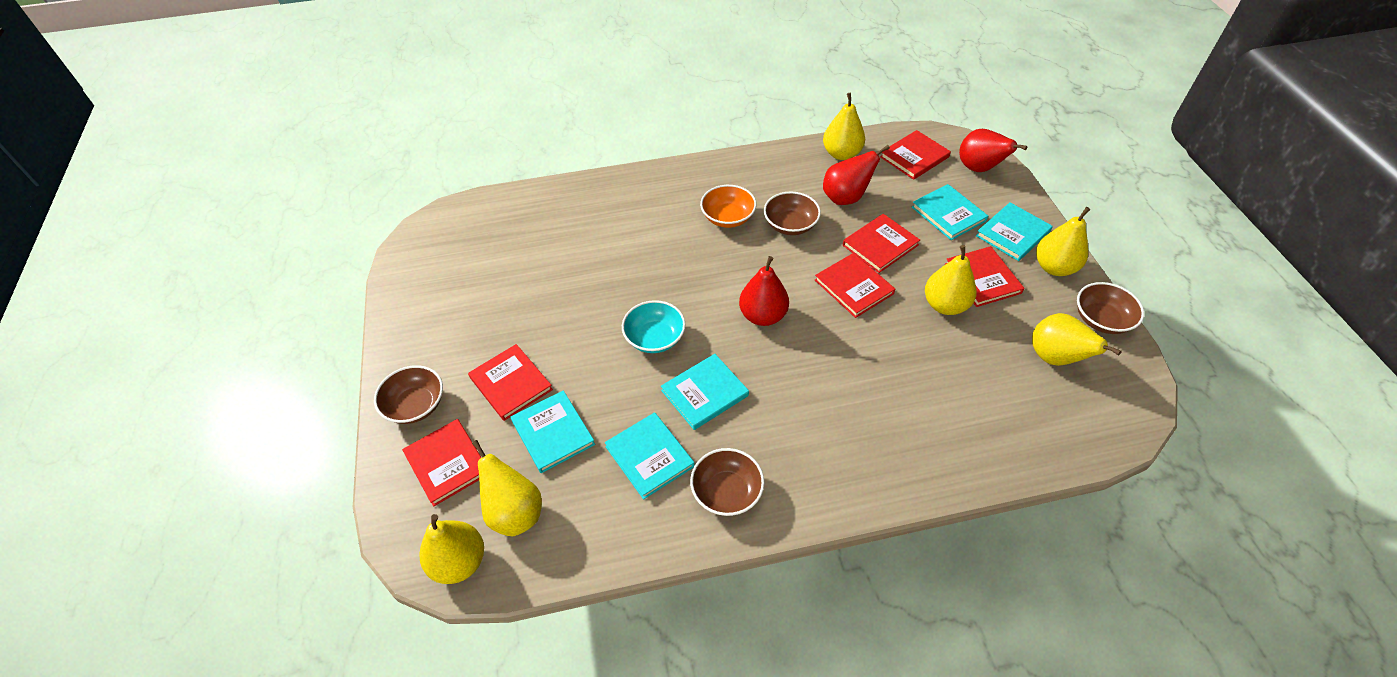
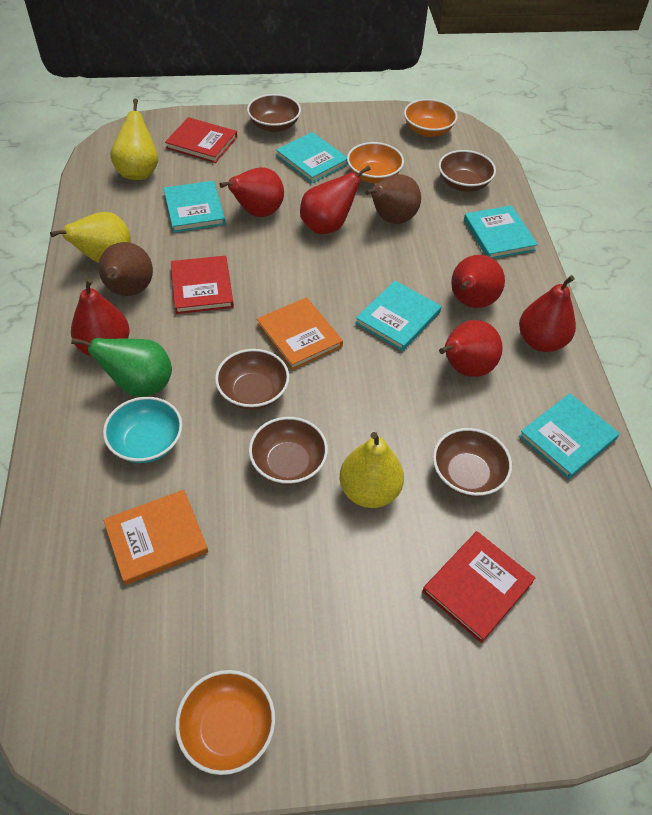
brown bowl: 4 -> 5
brown pear: 0 -> 2
green pear: 0 -> 1
orange book: 0 -> 2
orange bowl: 1 -> 3
red book: 6 -> 3
red pear: 3 -> 6
yellow pear: 6 -> 3

